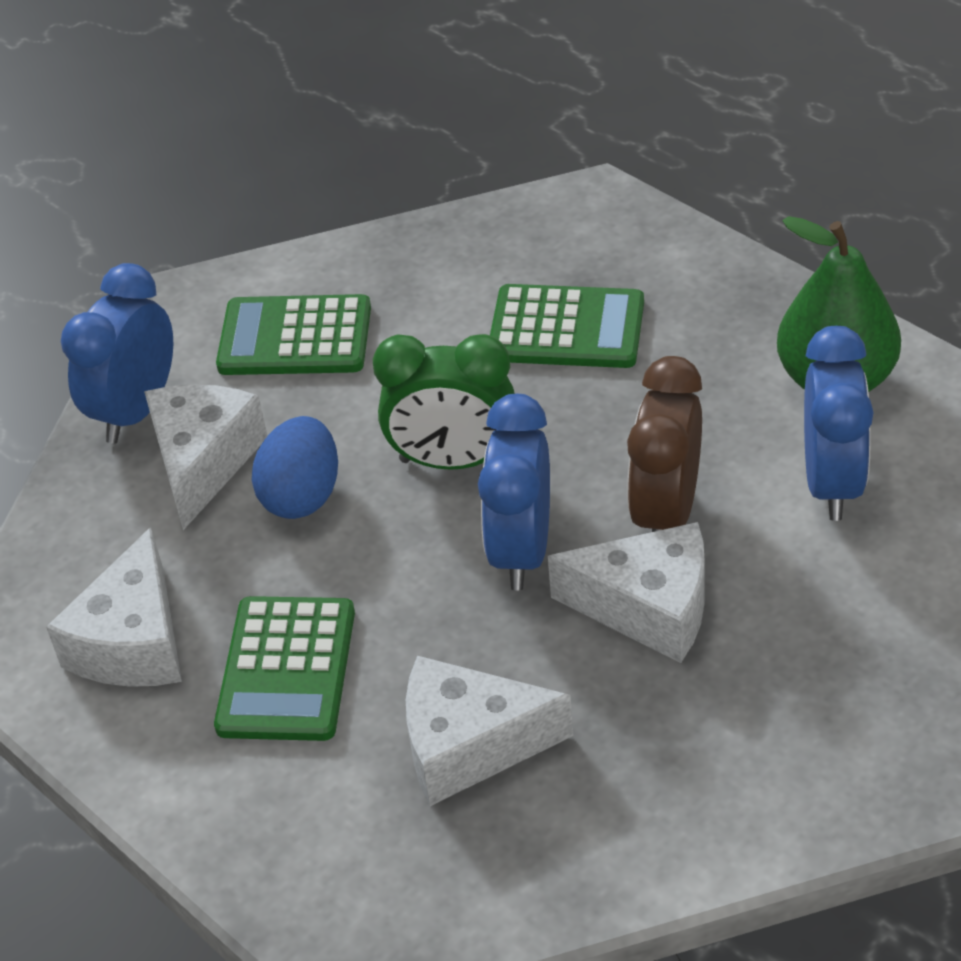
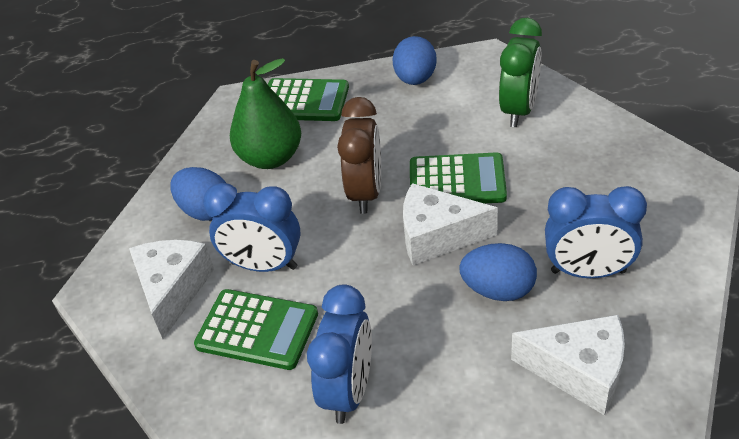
blue egg: 1 -> 3
white cheese: 4 -> 3

